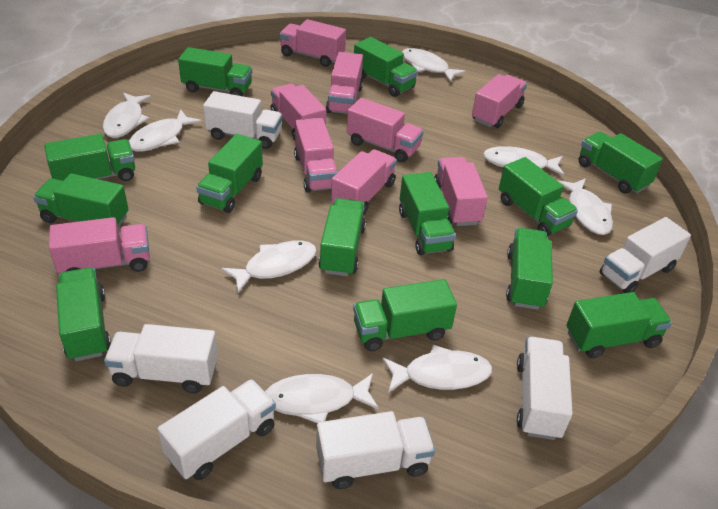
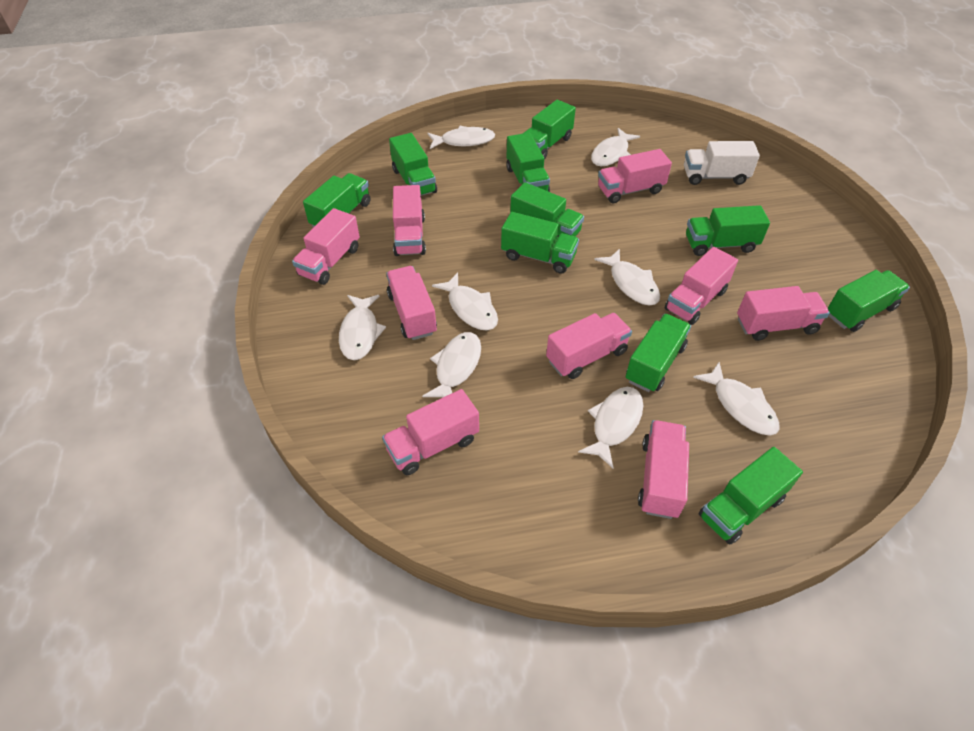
green truck: 13 -> 10
white truck: 6 -> 1

